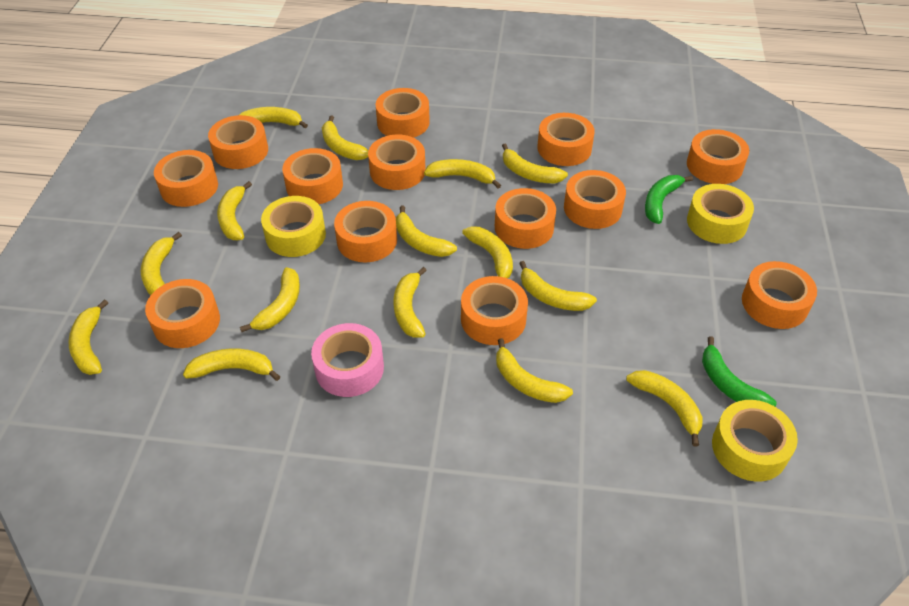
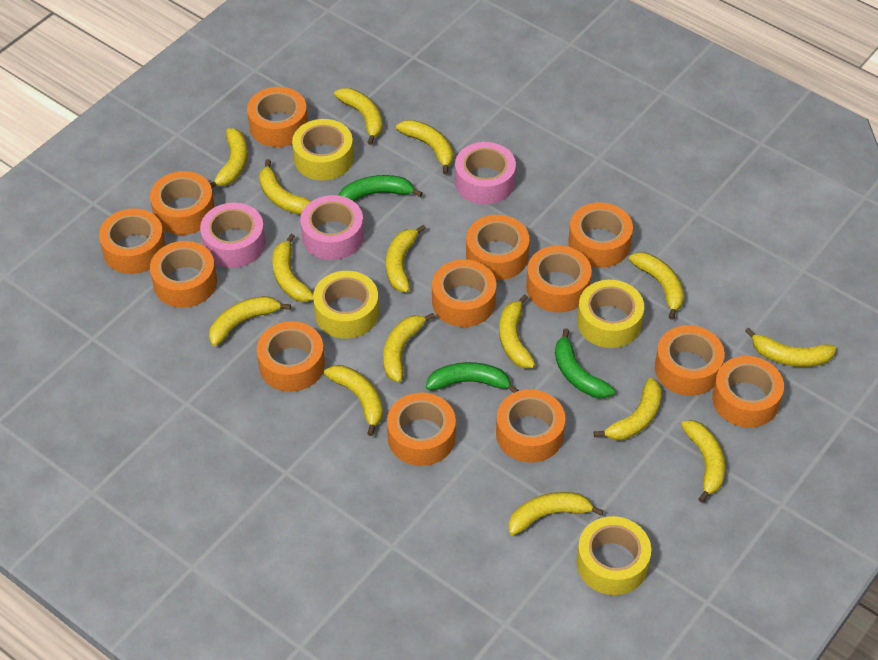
green banana: 2 -> 3
pink tape: 1 -> 3
yellow tape: 3 -> 4

